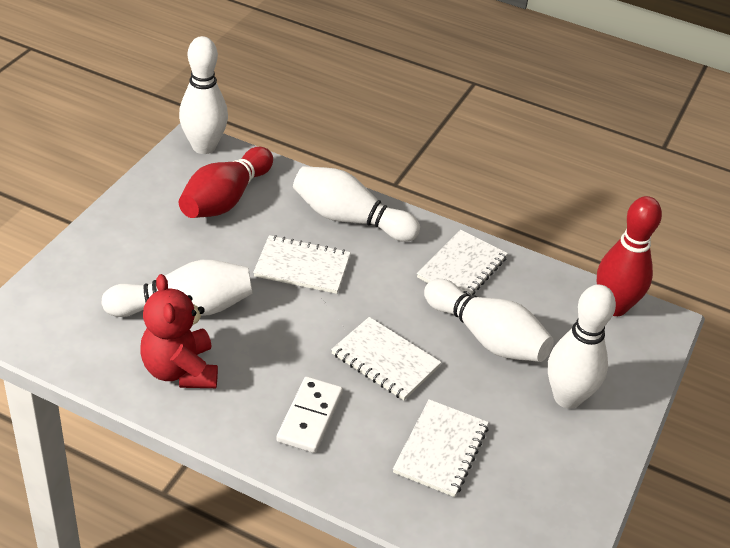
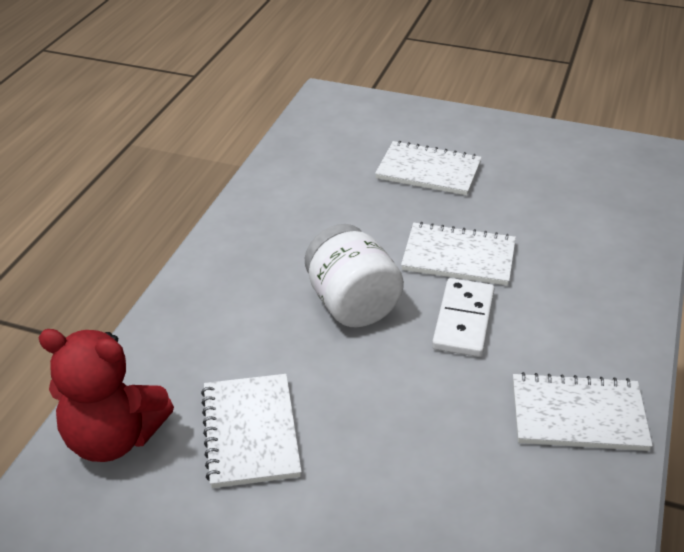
red bowling pin: 2 -> 0
white bowling pin: 5 -> 0
white jar: 0 -> 1

